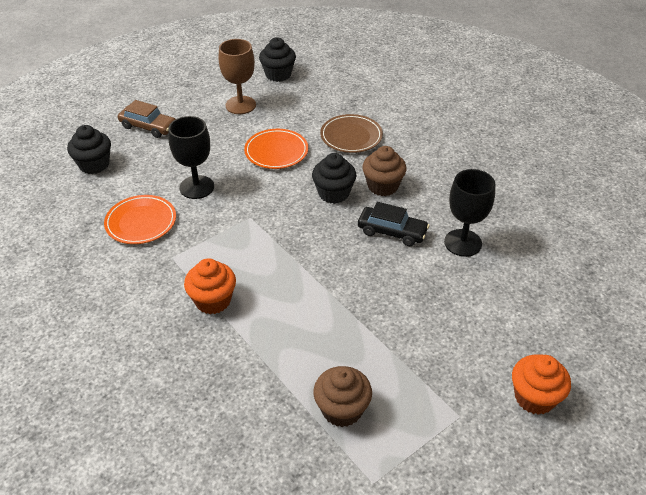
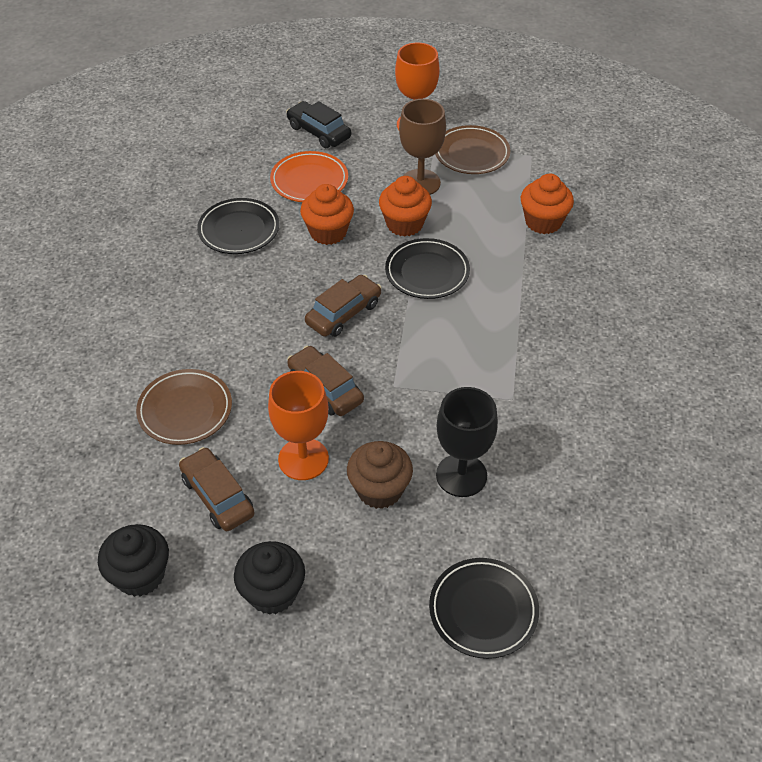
black cupcake: 3 -> 2
black goblet: 2 -> 1
black plate: 0 -> 3
brown car: 1 -> 3
brown cupcake: 2 -> 1
brown plate: 1 -> 2
orange cupcake: 2 -> 3
orange goblet: 0 -> 2
orange plate: 2 -> 1

